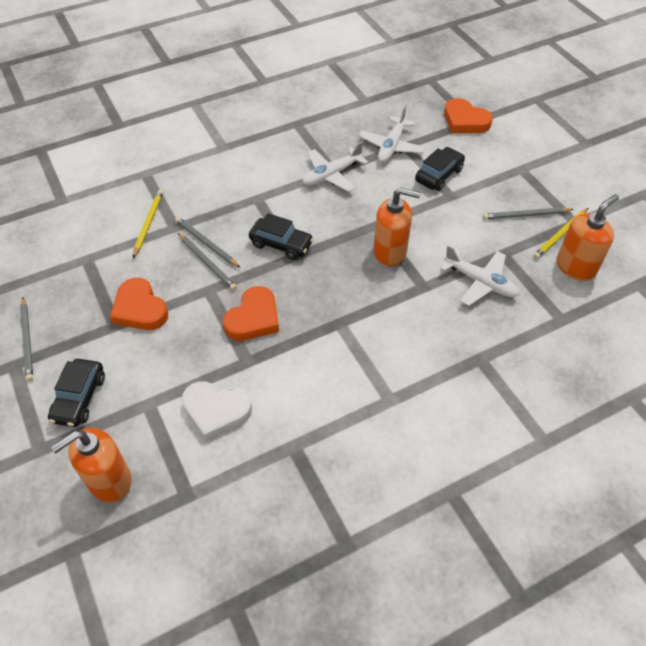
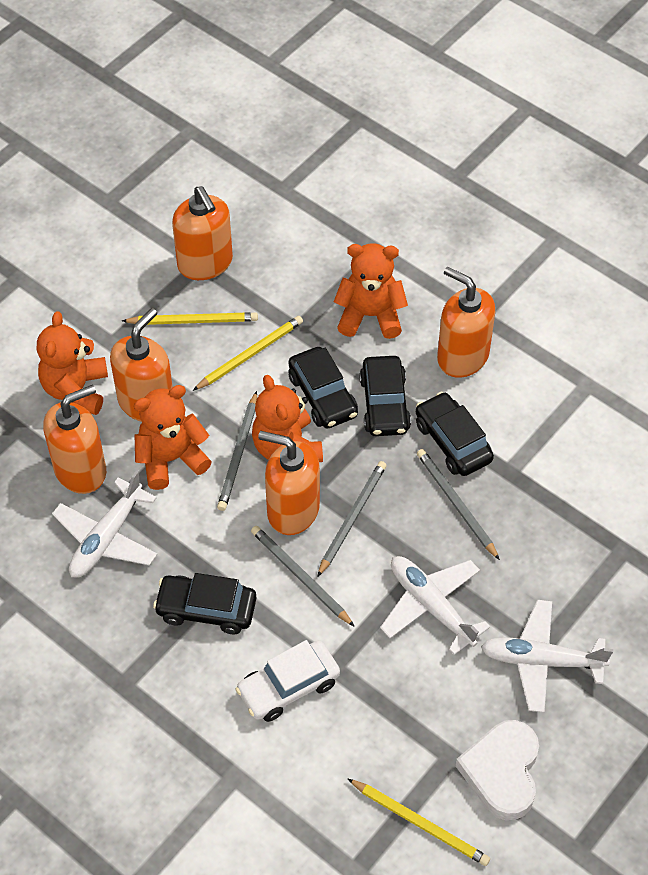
black car: 3 -> 4
orange heart: 3 -> 0
orange soap dispenser: 3 -> 5
orange teddy bear: 0 -> 4
white car: 0 -> 1
yellow pencil: 2 -> 3

